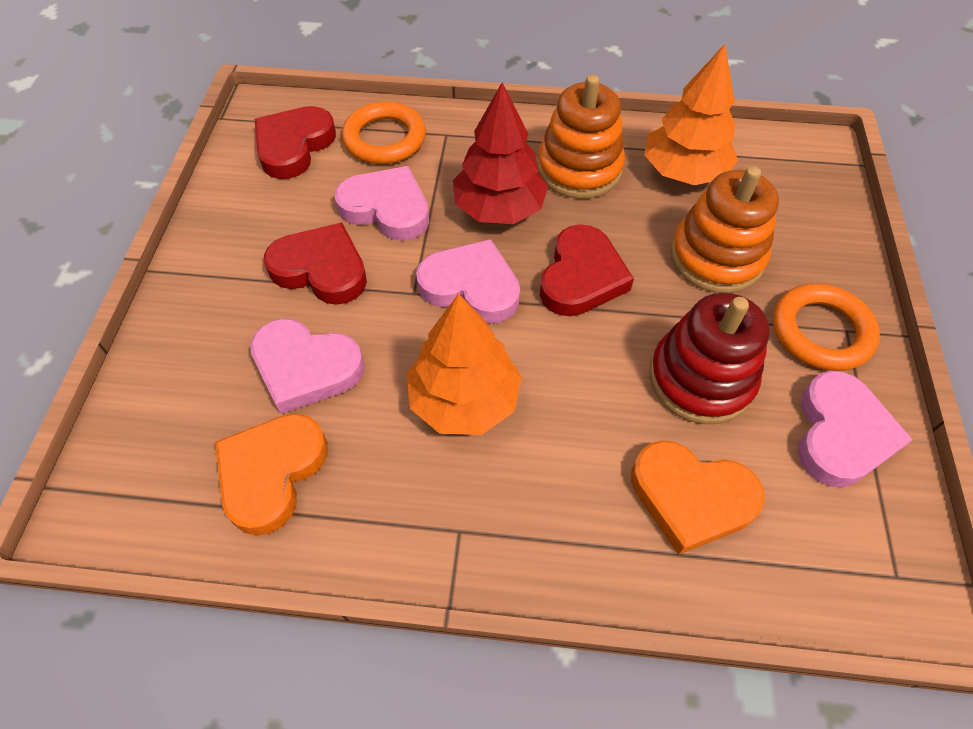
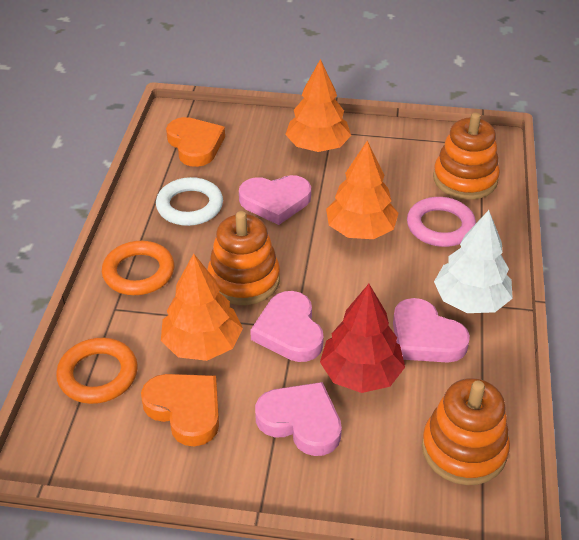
orange stacking toy: 2 -> 3
orange tree: 2 -> 3
pink ring: 0 -> 1
red heart: 3 -> 0
red stacking toy: 1 -> 0
white ring: 0 -> 1
white tree: 0 -> 1

